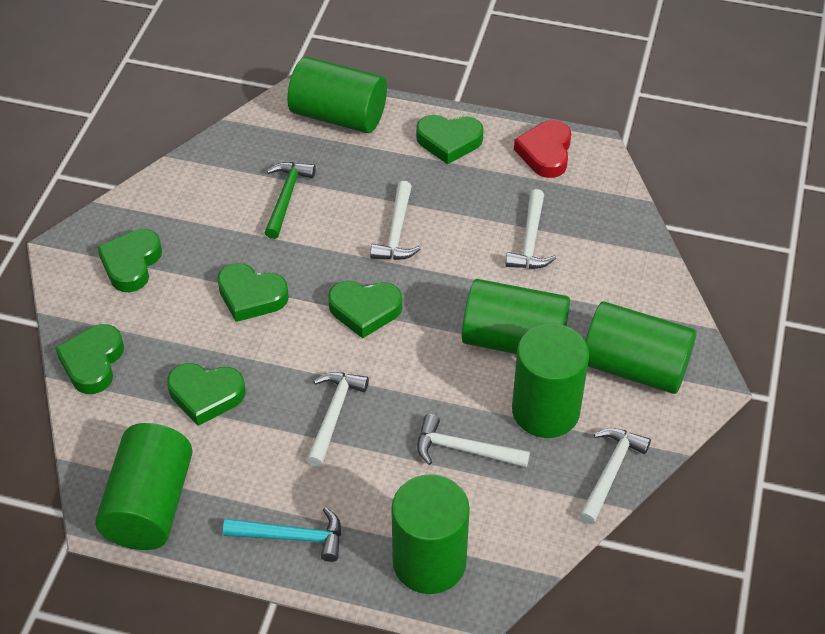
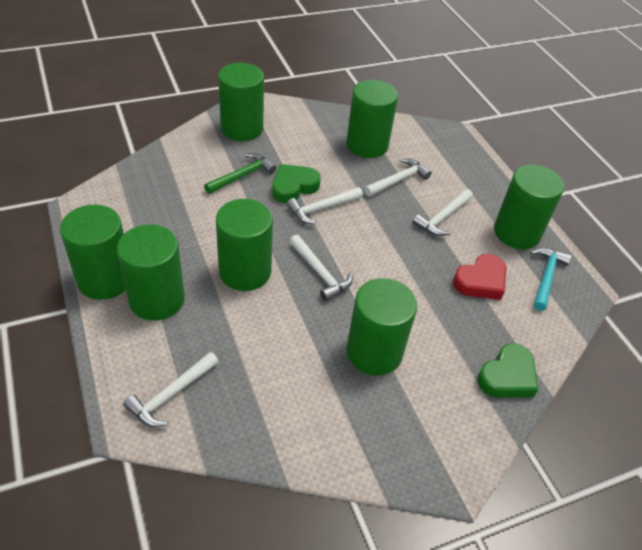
green cylinder: 6 -> 7
green heart: 6 -> 2

